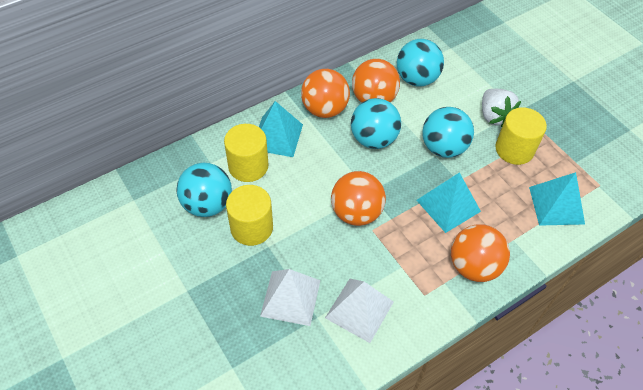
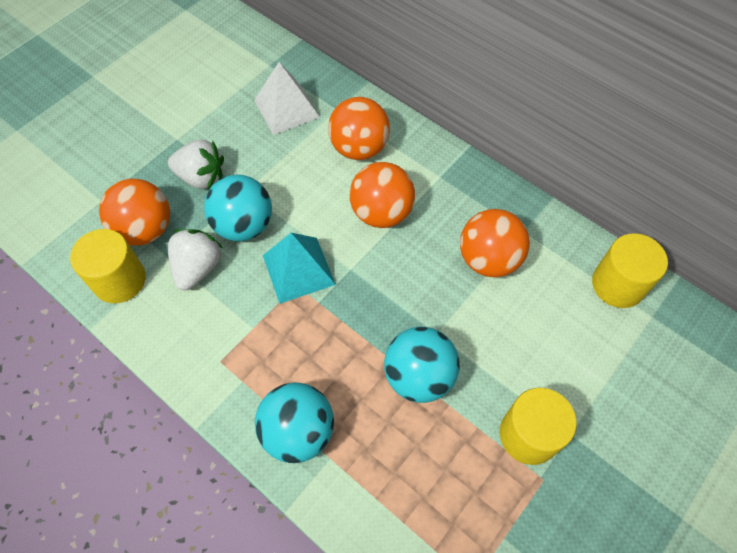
turquoise ball: 4 -> 3
turquoise pyramid: 3 -> 1
white pyramid: 2 -> 1
white strawberry: 1 -> 2

